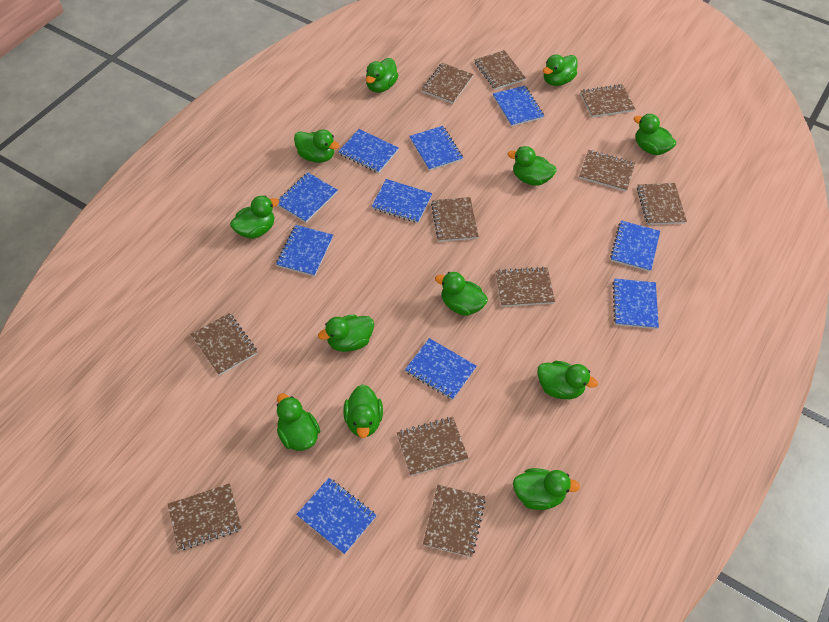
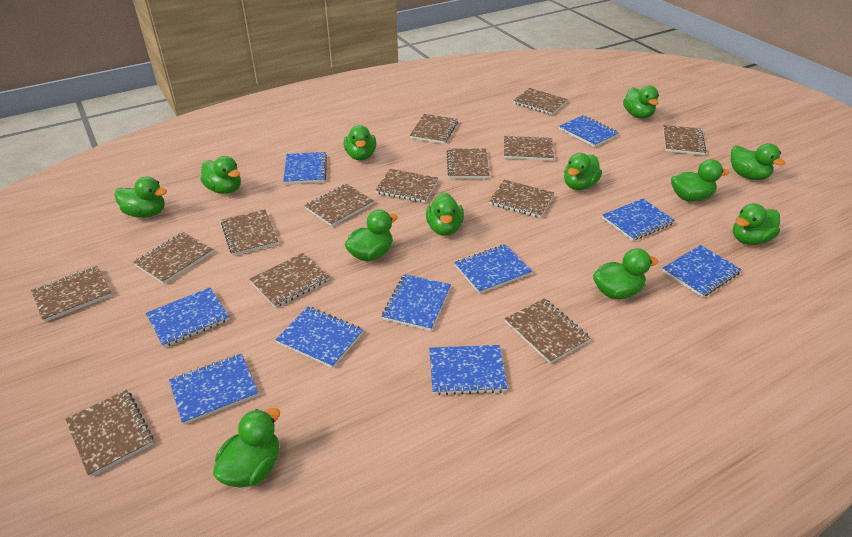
brown notebook: 11 -> 14

